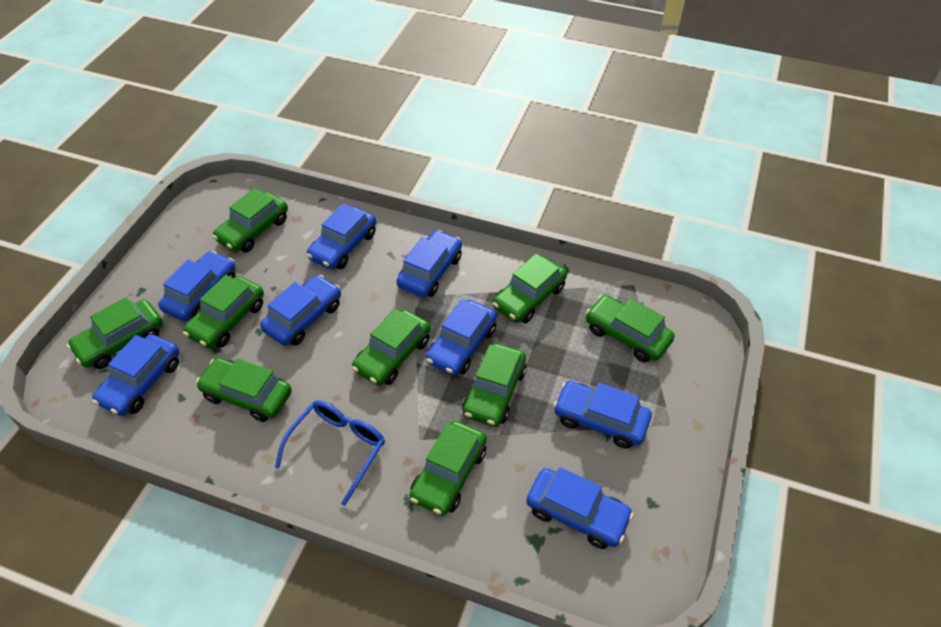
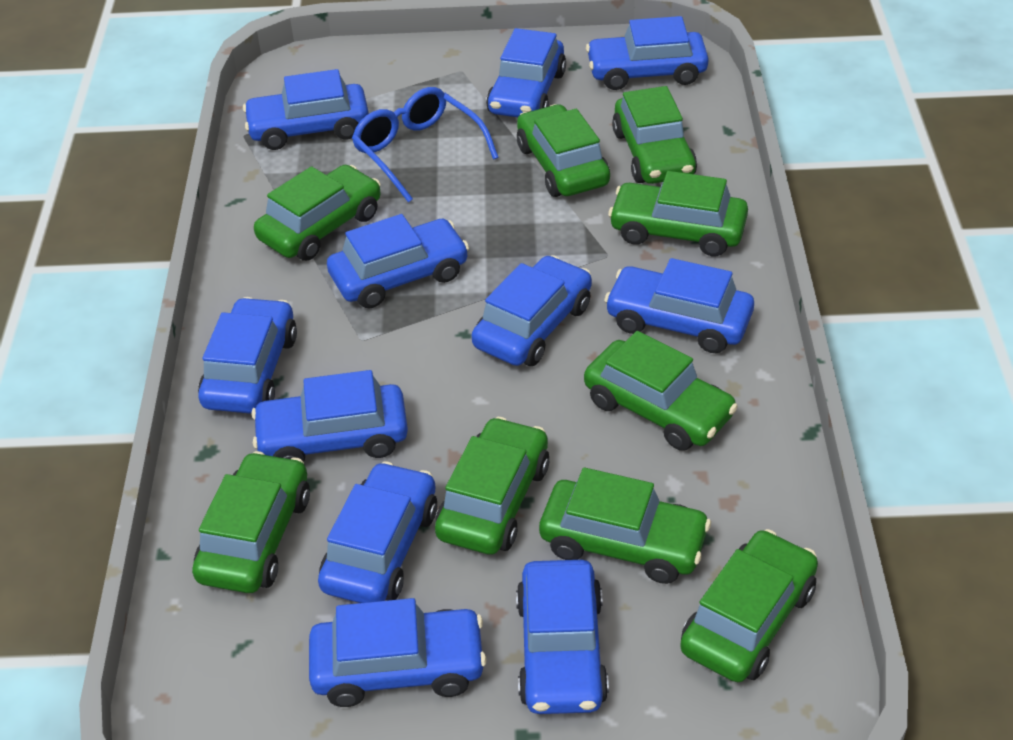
blue car: 8 -> 11

